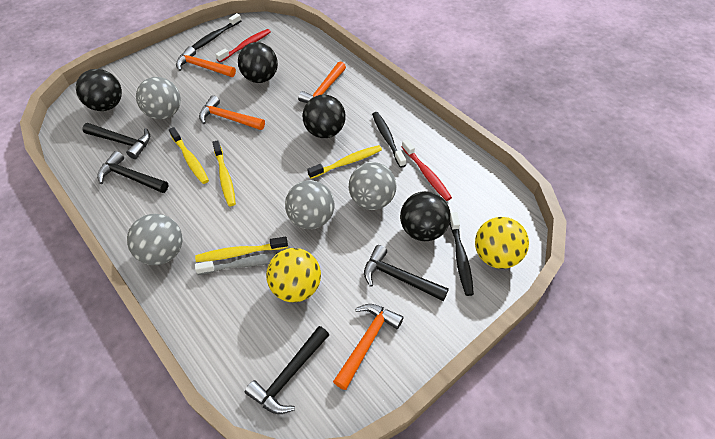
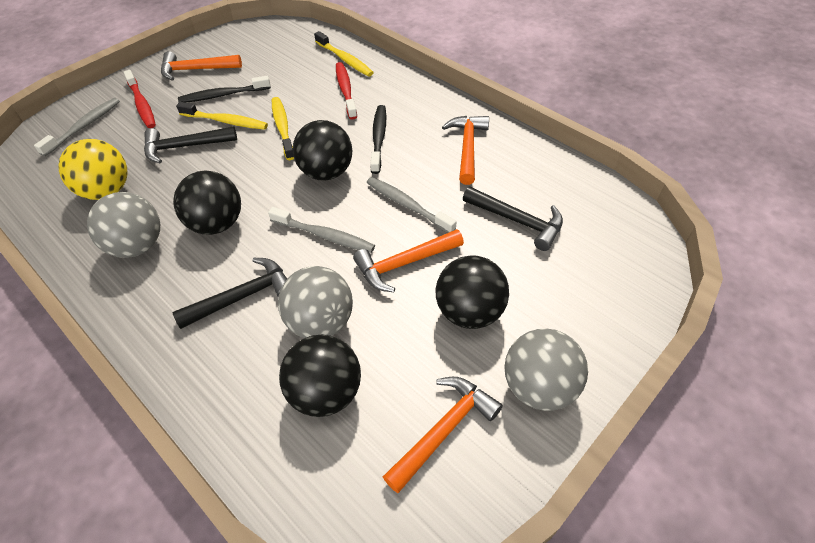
black hammer: 4 -> 3
black toothbrush: 3 -> 2
grey ball: 4 -> 3
grey toothbrush: 1 -> 3
yellow ball: 2 -> 1
yellow toothbrush: 4 -> 3

